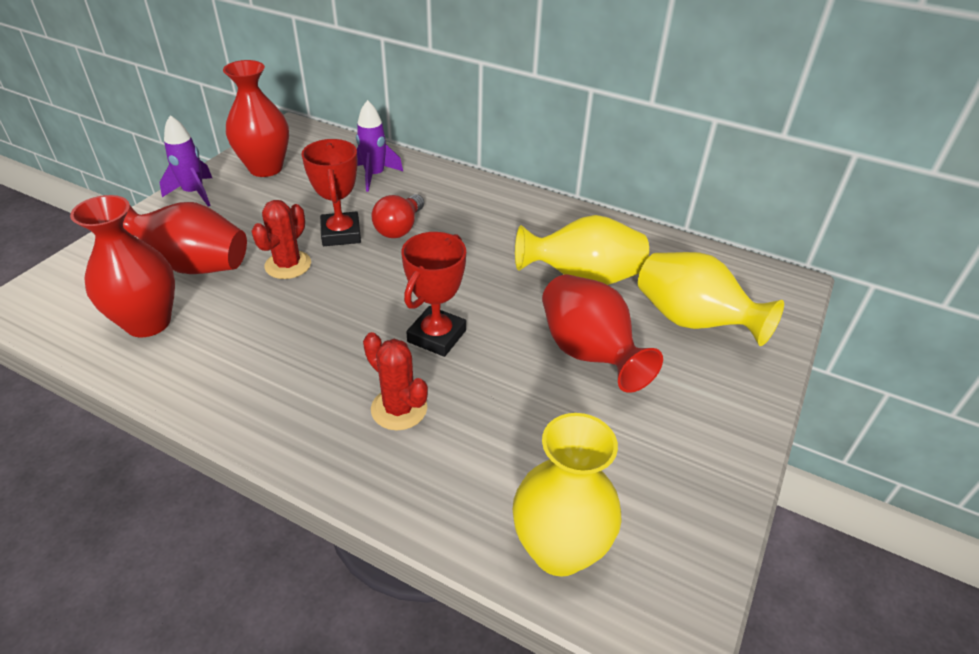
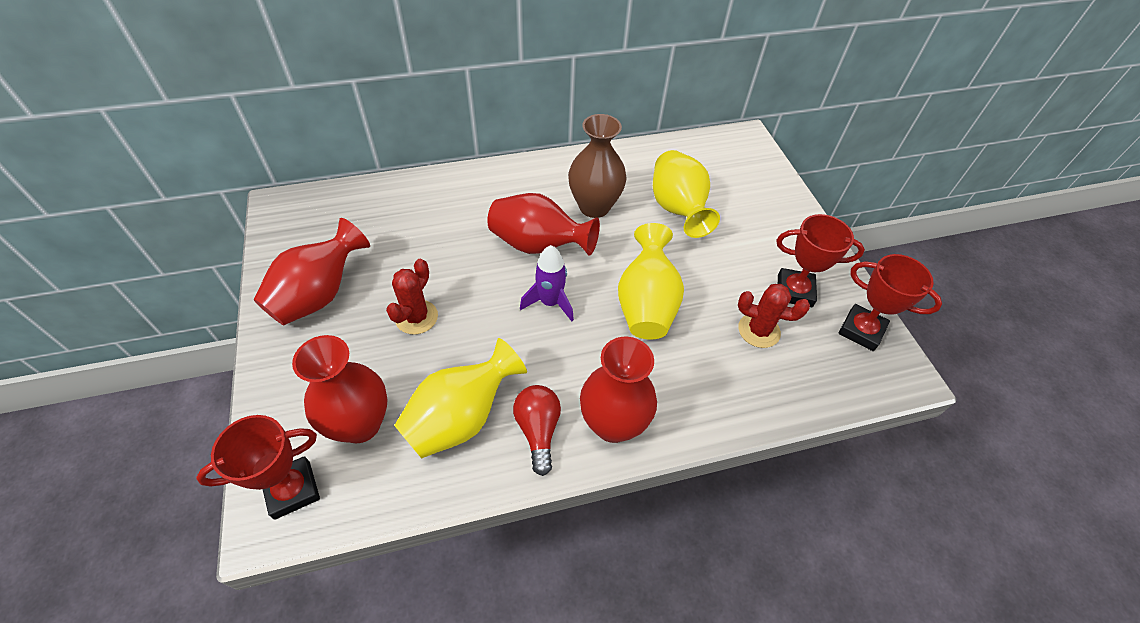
brown vase: 0 -> 1
purple rocket: 2 -> 1
red trophy: 2 -> 3

